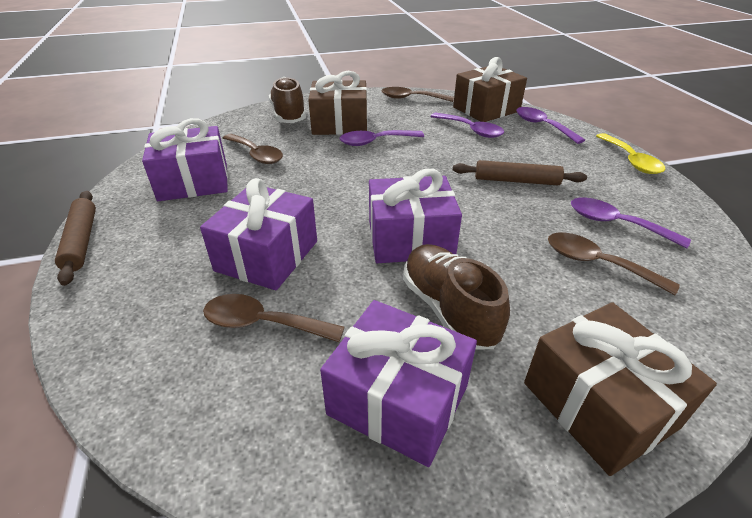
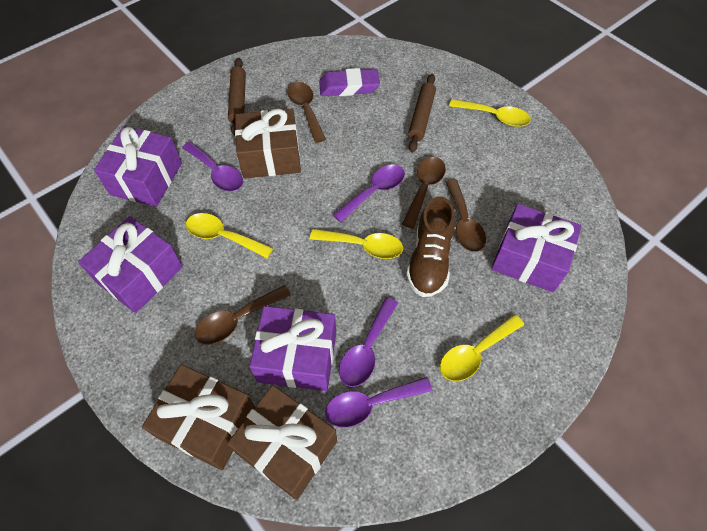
brown shoe: 2 -> 1
purple eraser: 0 -> 1
yellow spoon: 1 -> 4

